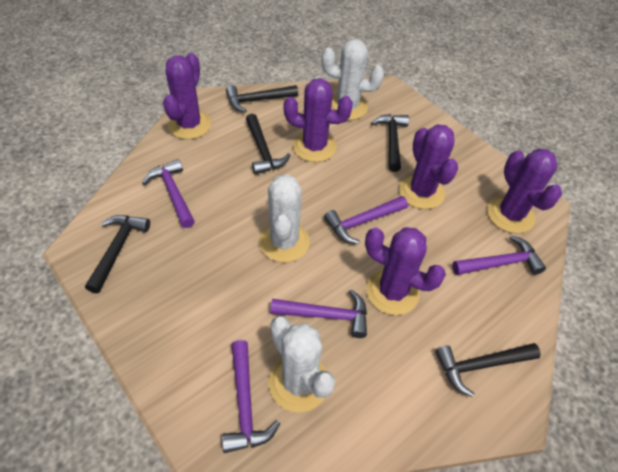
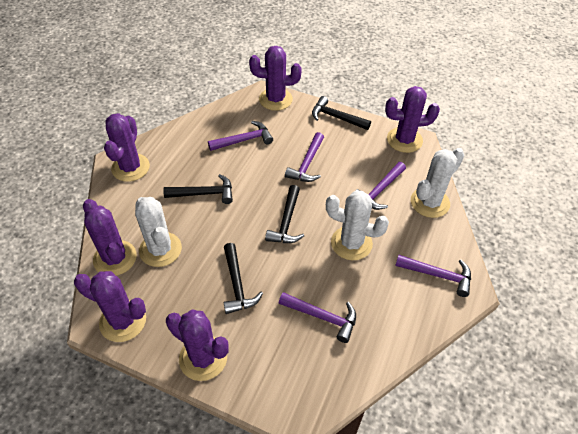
black hammer: 5 -> 4
purple cactus: 5 -> 6

